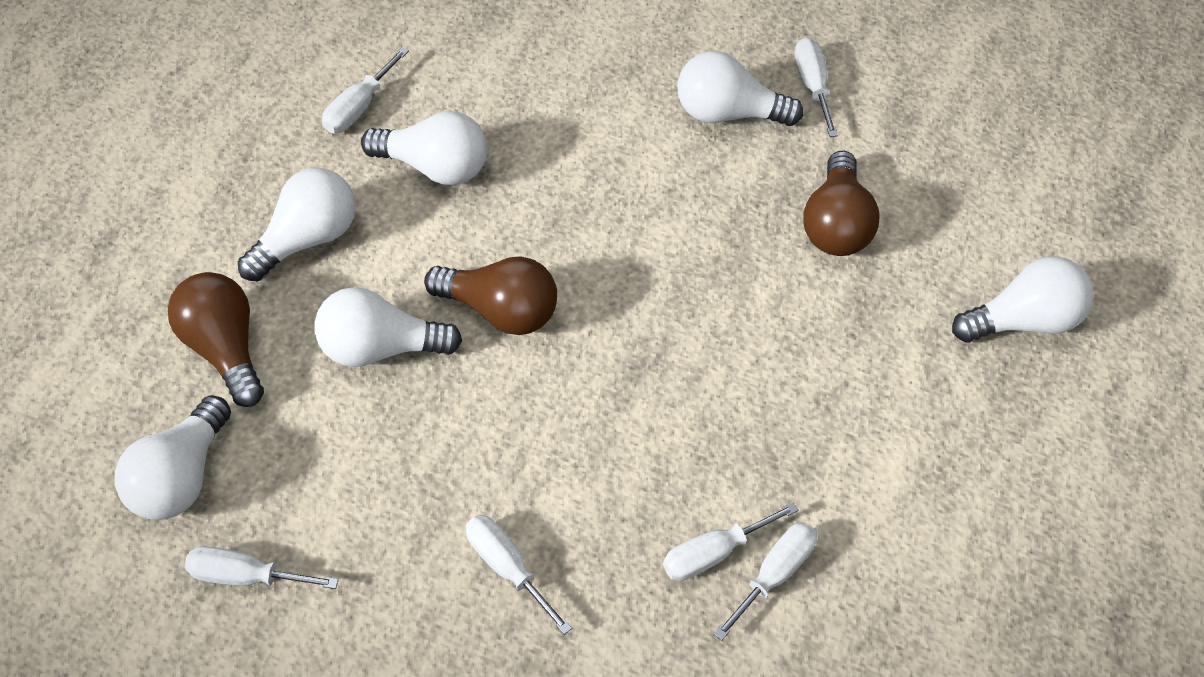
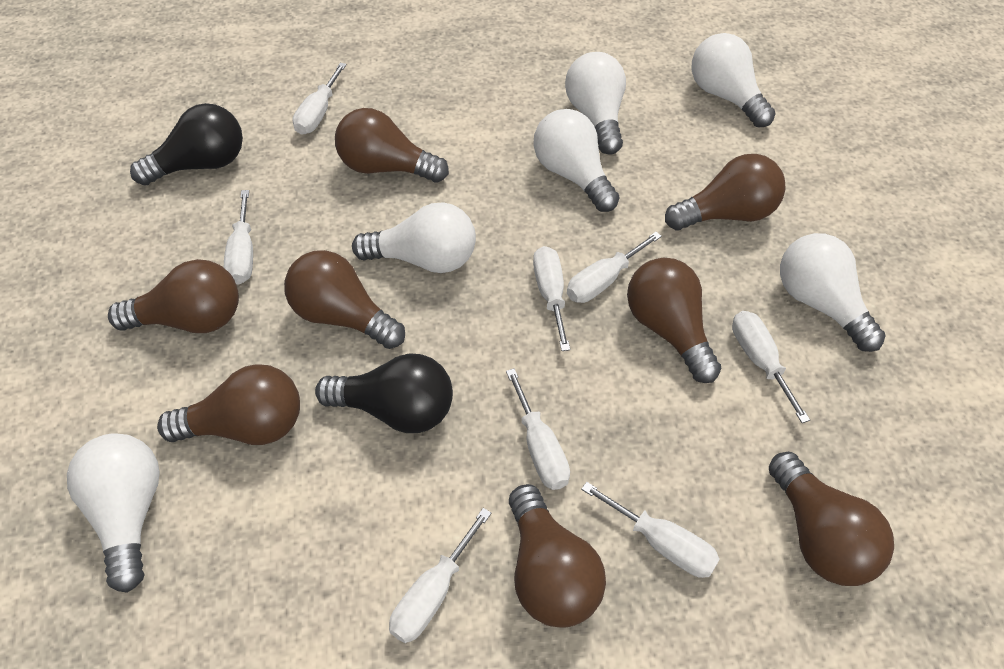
black light bulb: 0 -> 2
brown light bulb: 3 -> 8
white screwdriver: 6 -> 8

